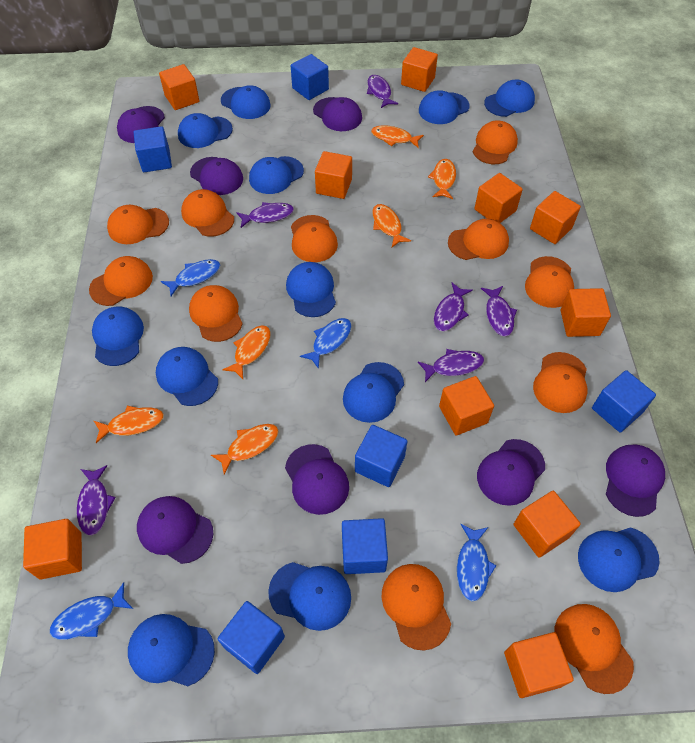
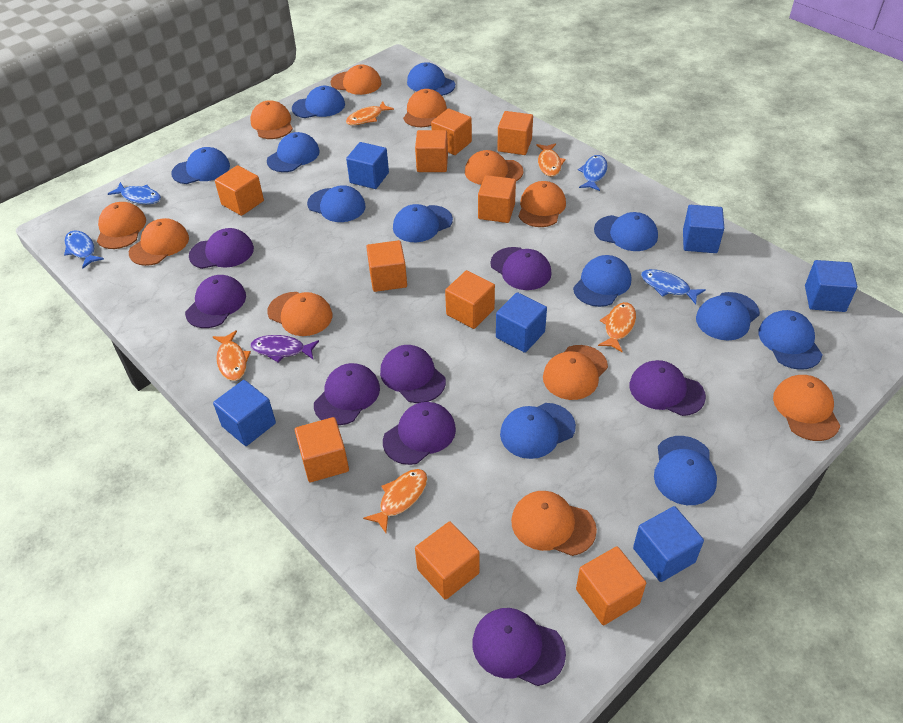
orange fish: 6 -> 5
purple cap: 7 -> 8
purple fish: 6 -> 1

